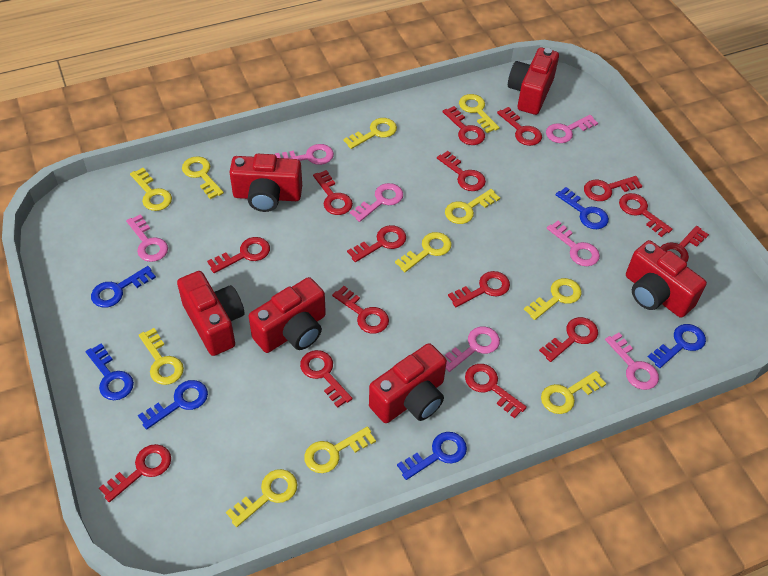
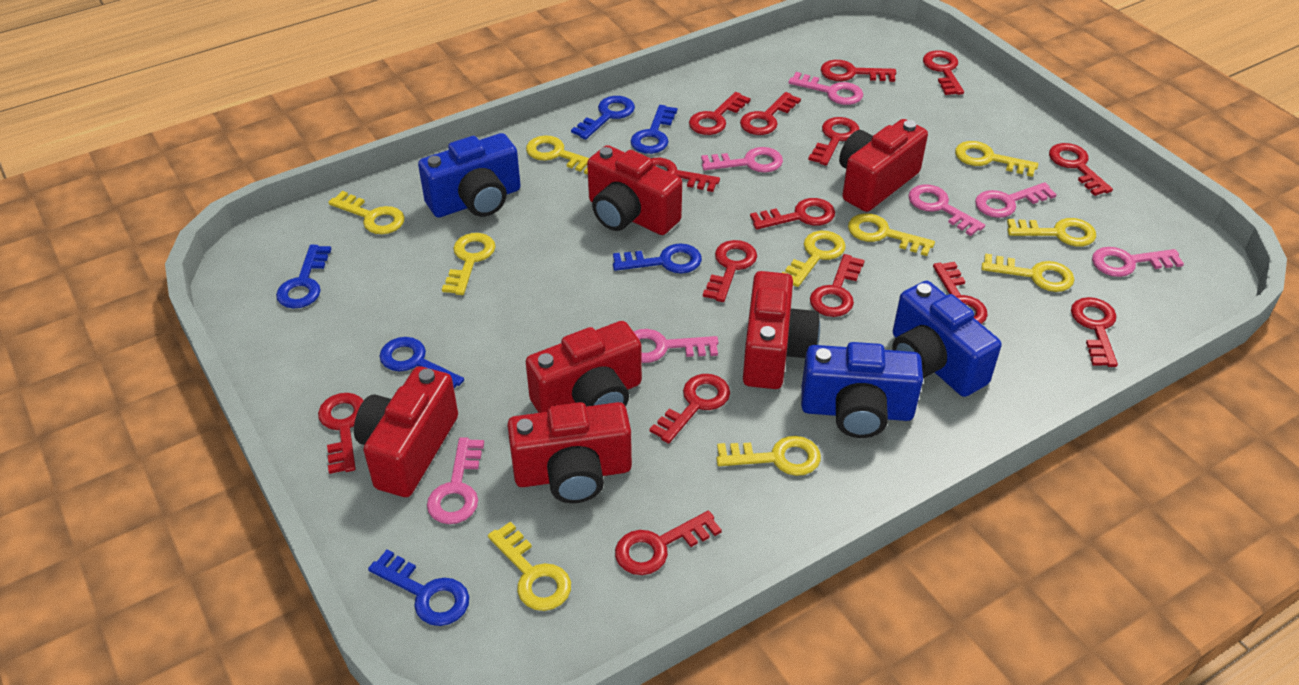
blue camera: 0 -> 3
yellow key: 11 -> 10

